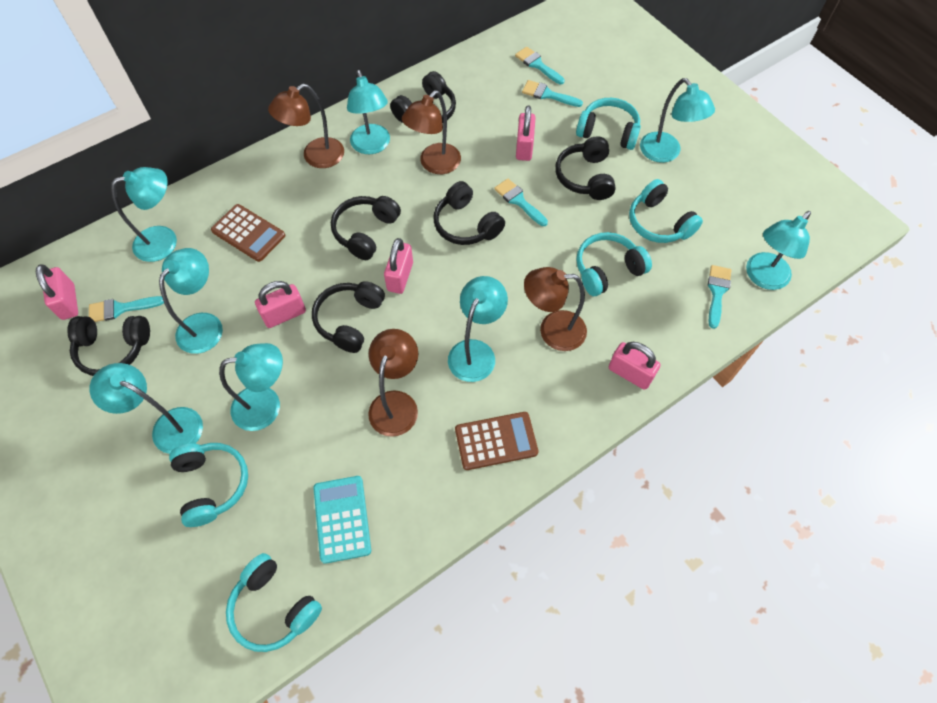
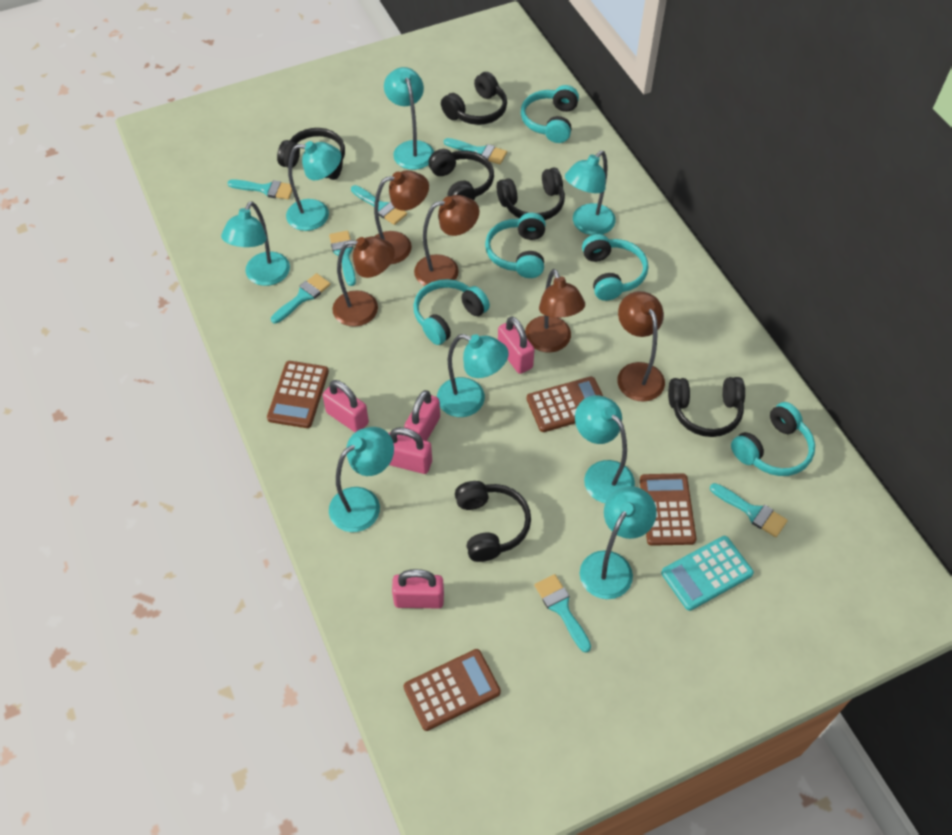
brown calculator: 2 -> 4
brown lamp: 4 -> 5
turquoise brush: 5 -> 7

